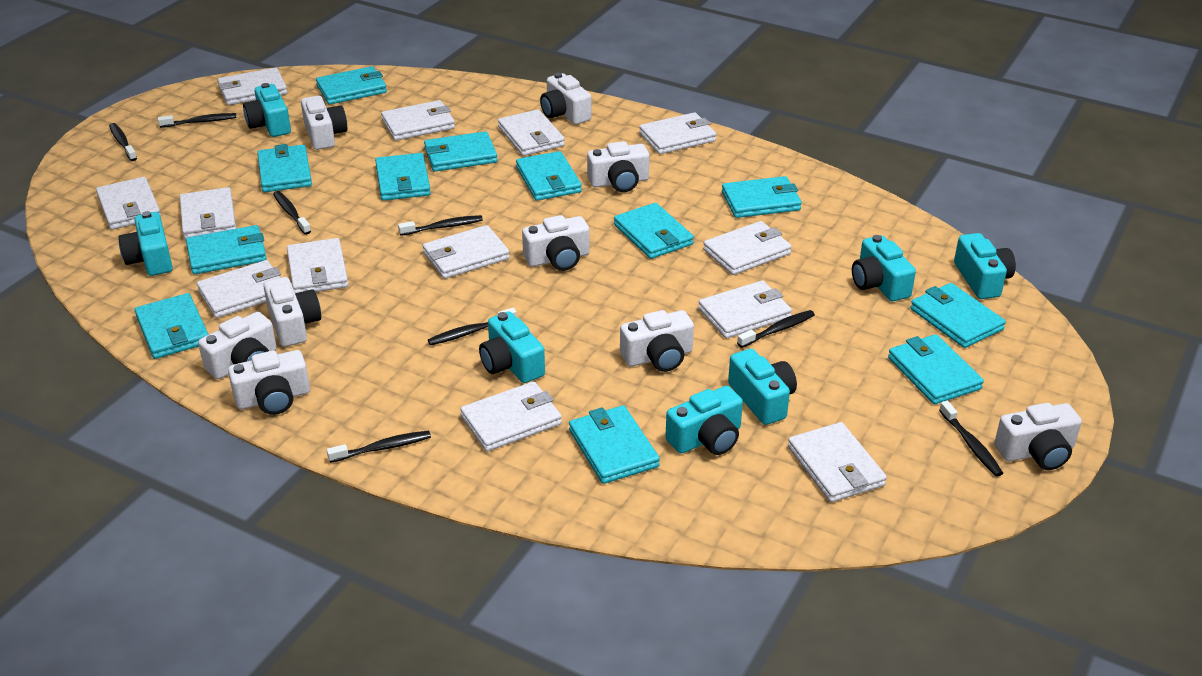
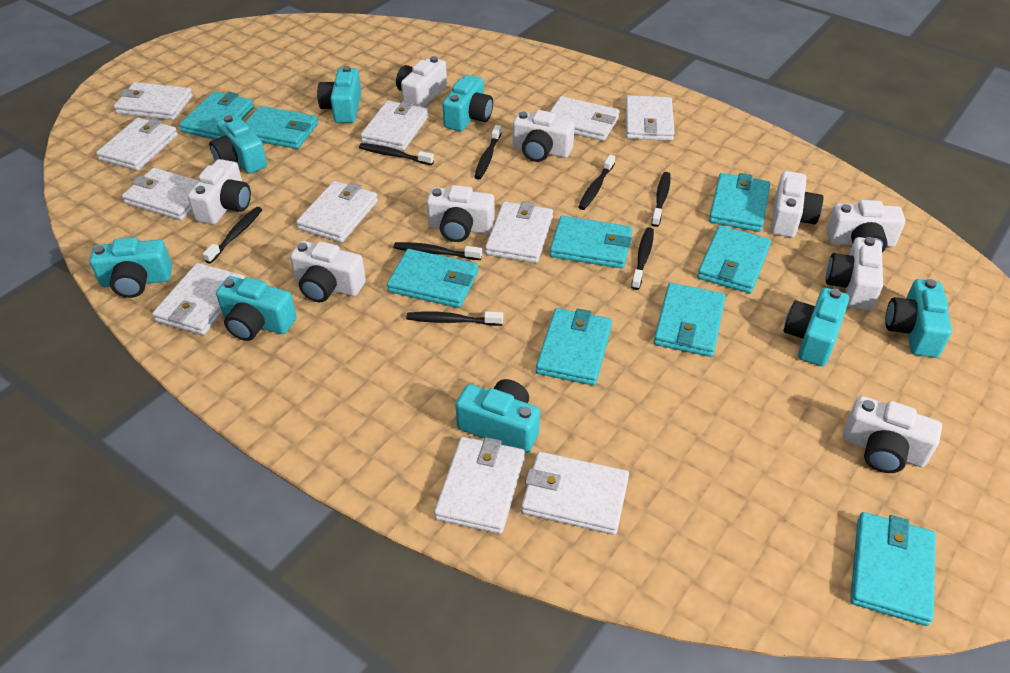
turquoise camera: 7 -> 8
turquoise wallet: 12 -> 9
white wallet: 13 -> 11

